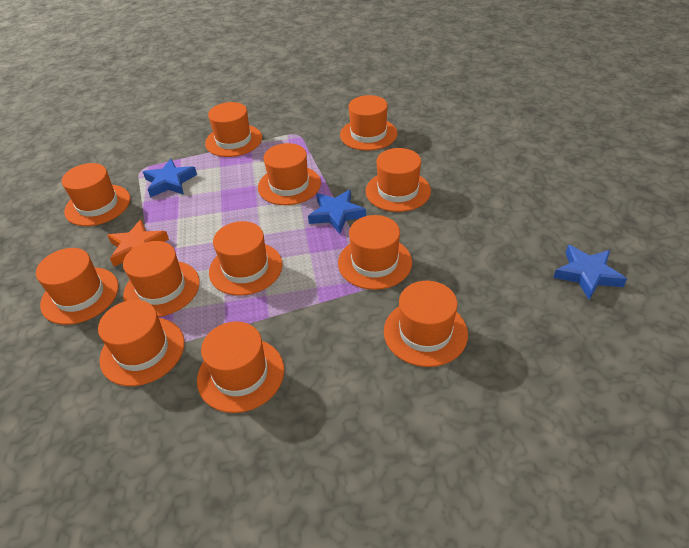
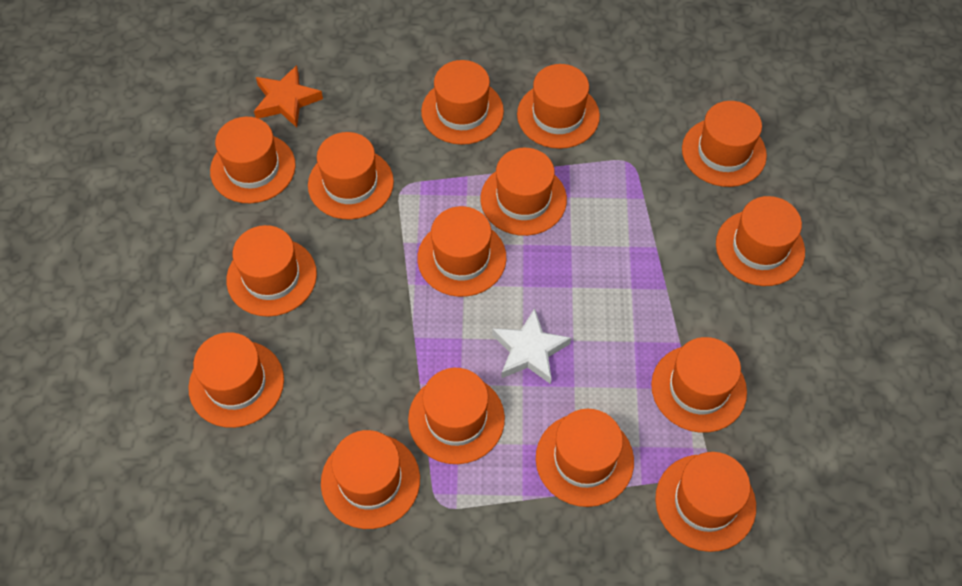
blue star: 3 -> 0
orange hat: 12 -> 15
white star: 0 -> 1

